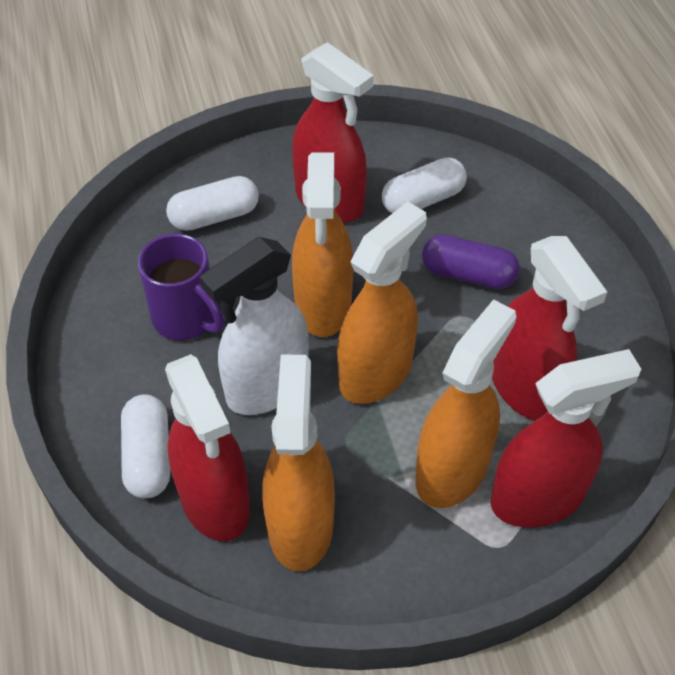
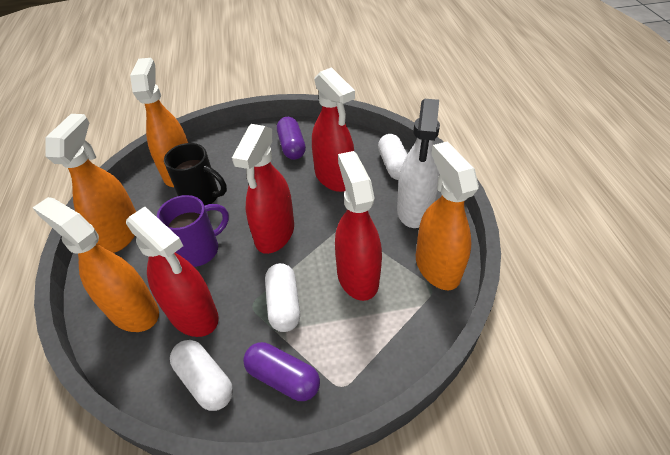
black mug: 0 -> 1
purple capsule: 1 -> 2

